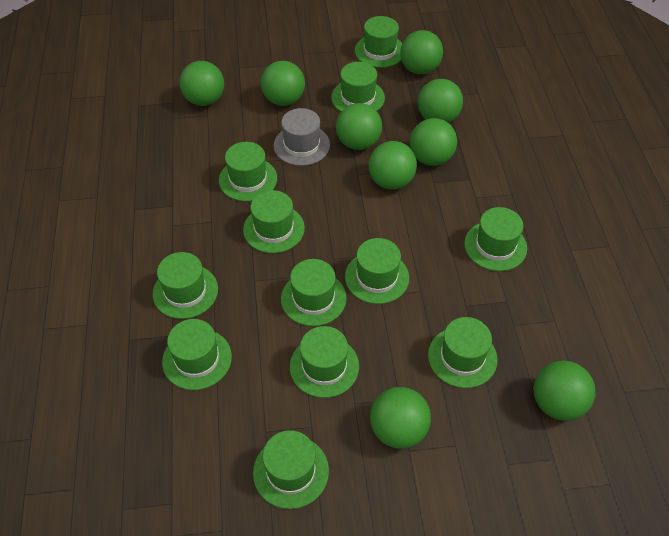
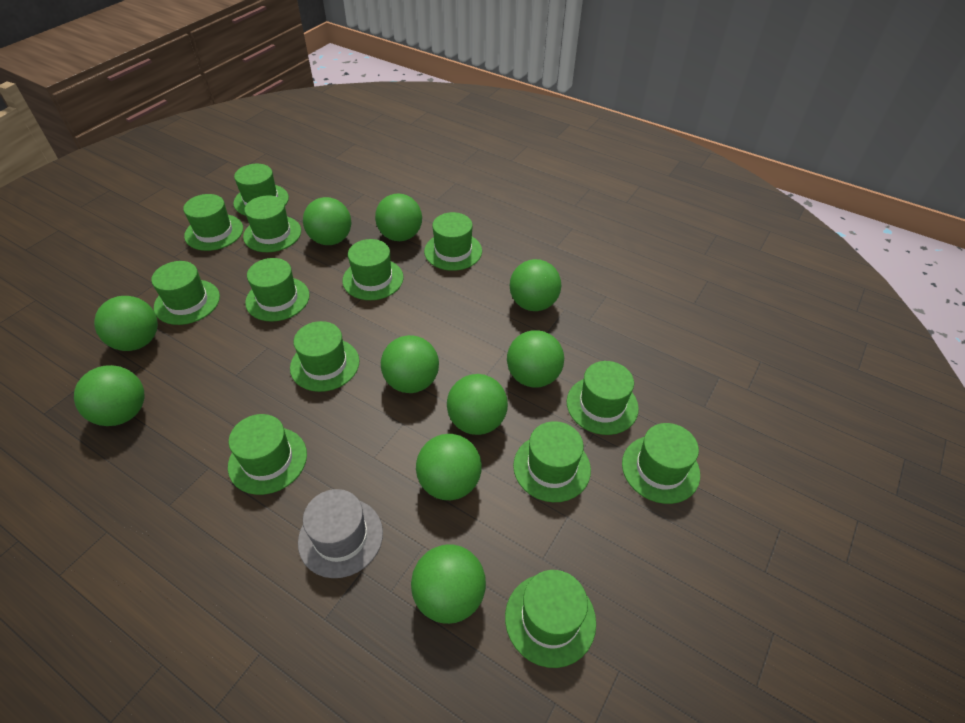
green ball: 9 -> 10
green hat: 12 -> 13

